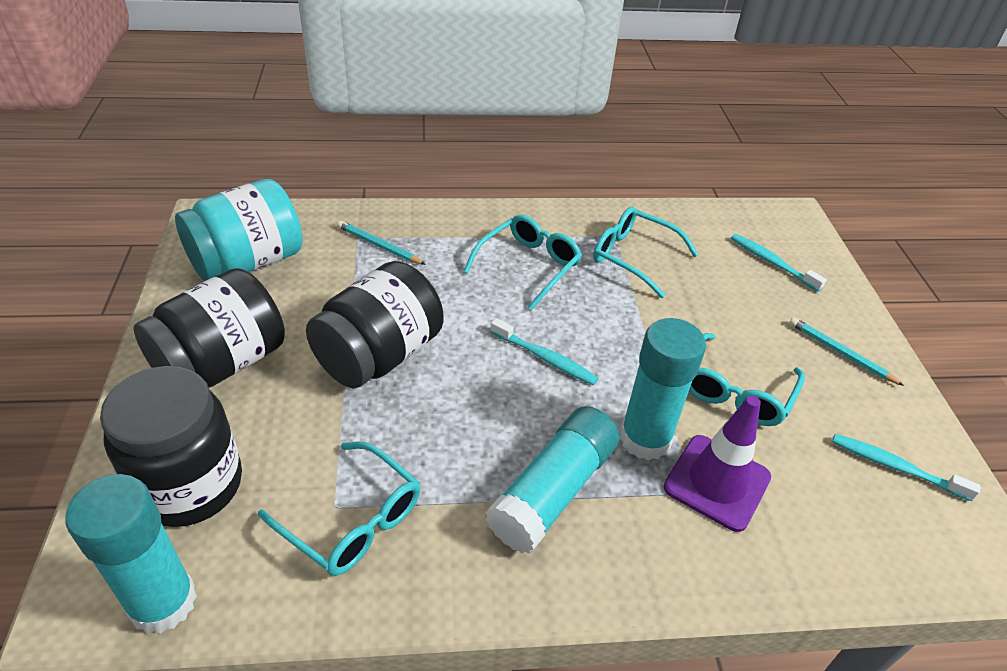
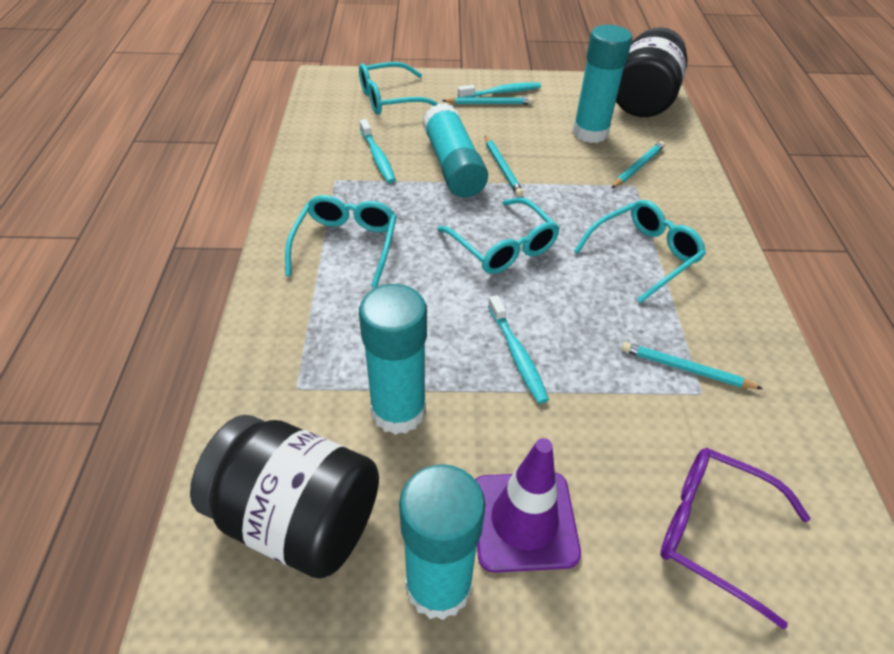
black jar: 3 -> 2
purple glasses: 0 -> 1
turquoise glue stick: 3 -> 4
turquoise jar: 1 -> 0
turquoise pencil: 2 -> 4

